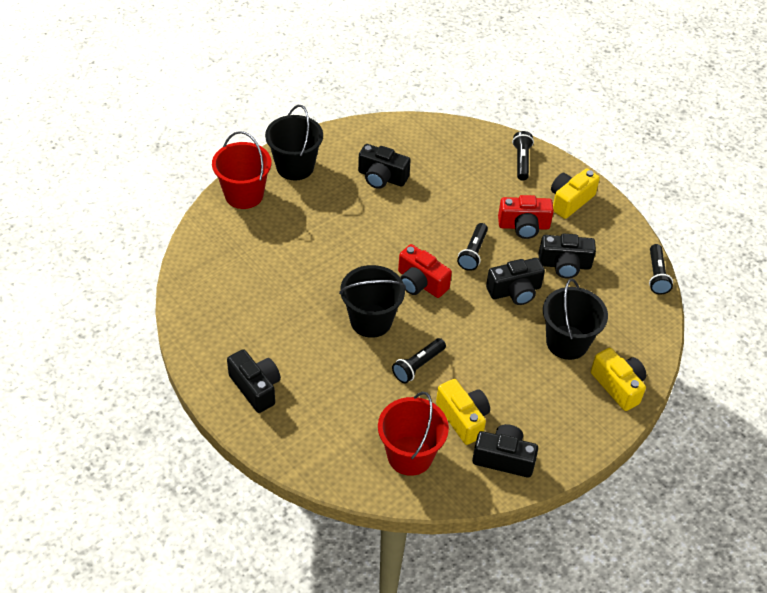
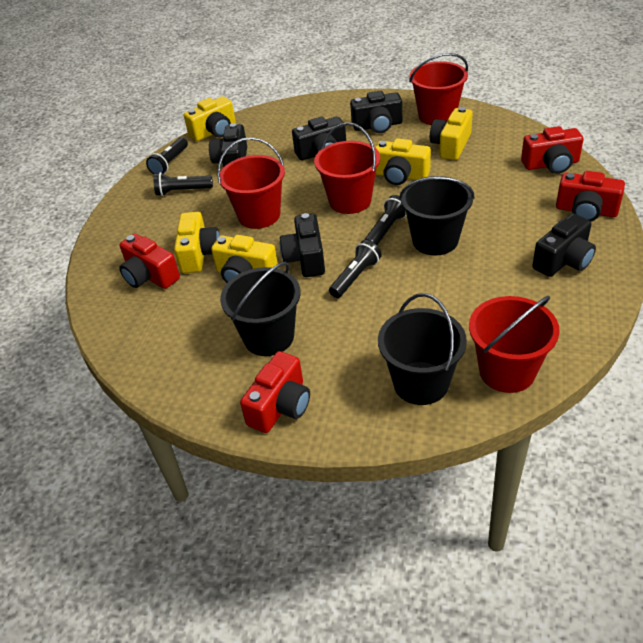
red bucket: 2 -> 4
red camera: 2 -> 4
yellow camera: 3 -> 5

